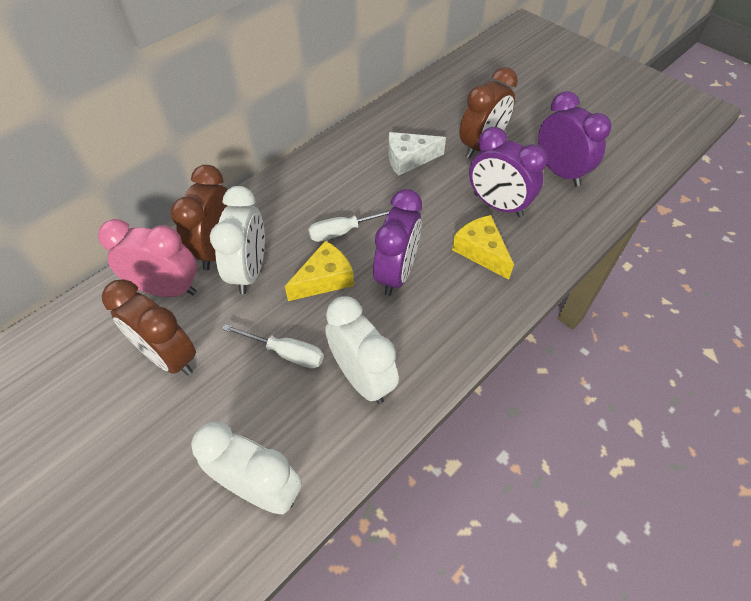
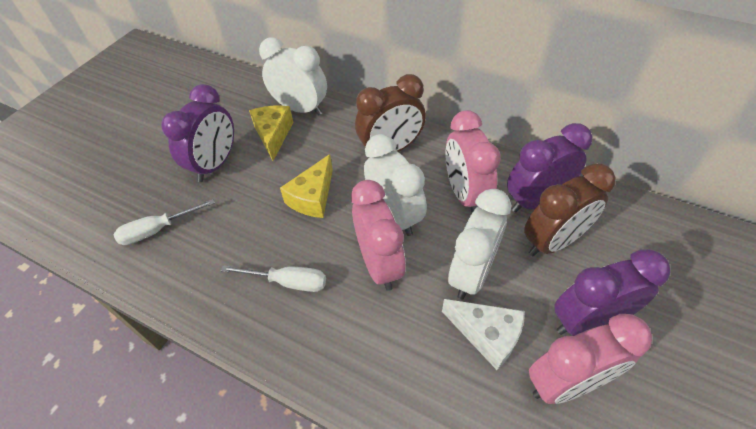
brown clock: 3 -> 2
pink clock: 1 -> 3

